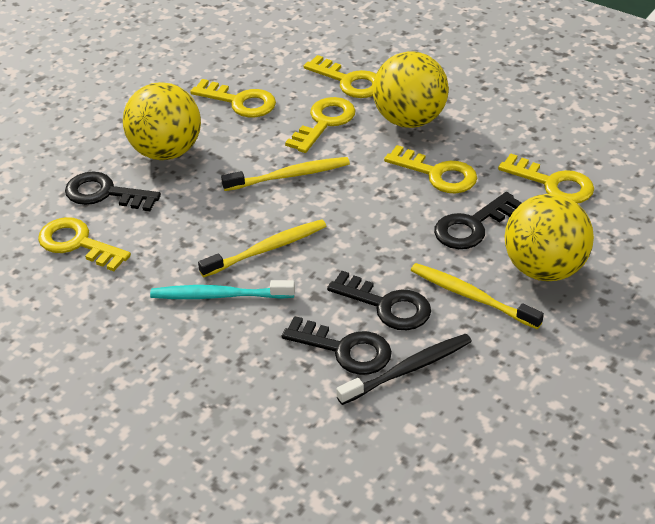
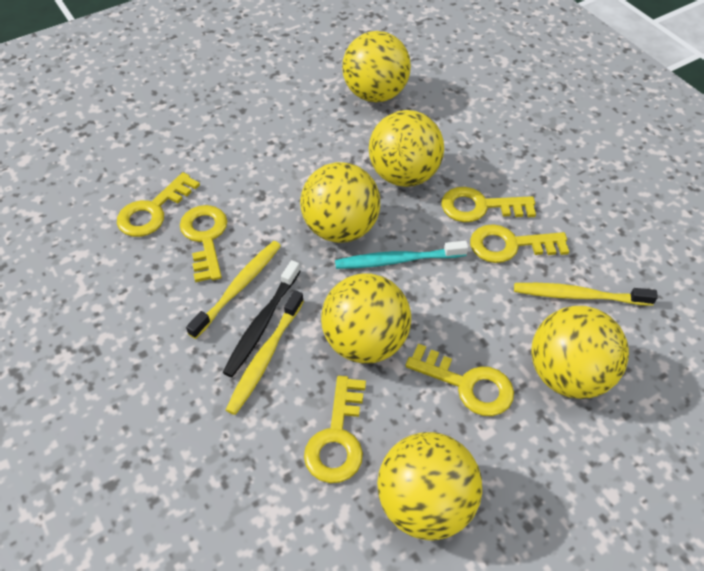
black key: 4 -> 0
yellow ball: 3 -> 6

